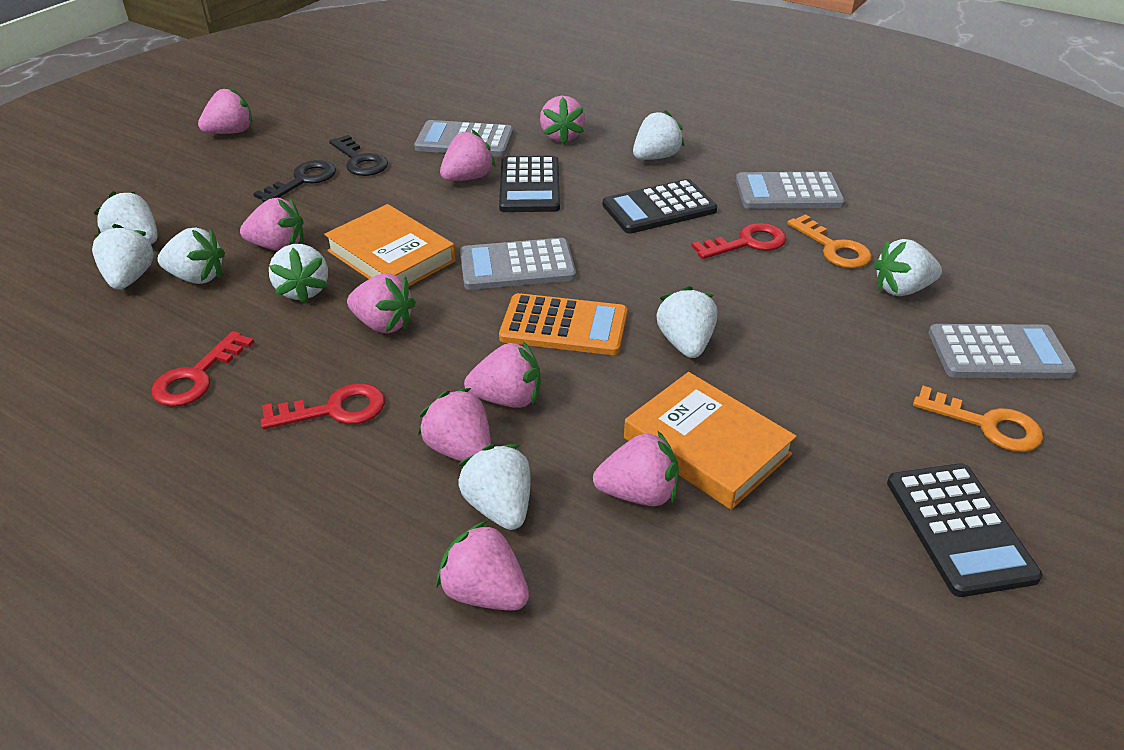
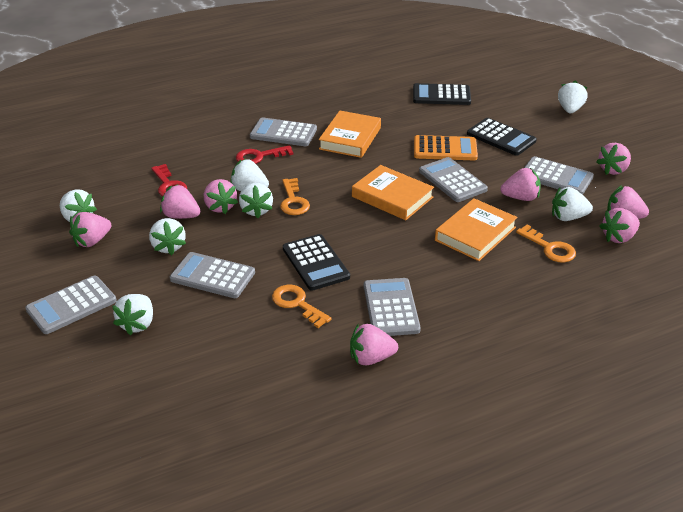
black key: 2 -> 0
grey calculator: 4 -> 6
orange book: 2 -> 3
orange key: 2 -> 3
pink strawberry: 9 -> 8
red key: 3 -> 2
white strawberry: 8 -> 7

